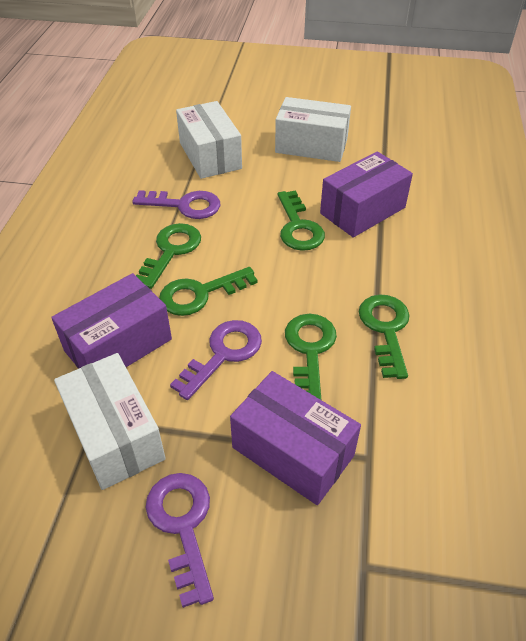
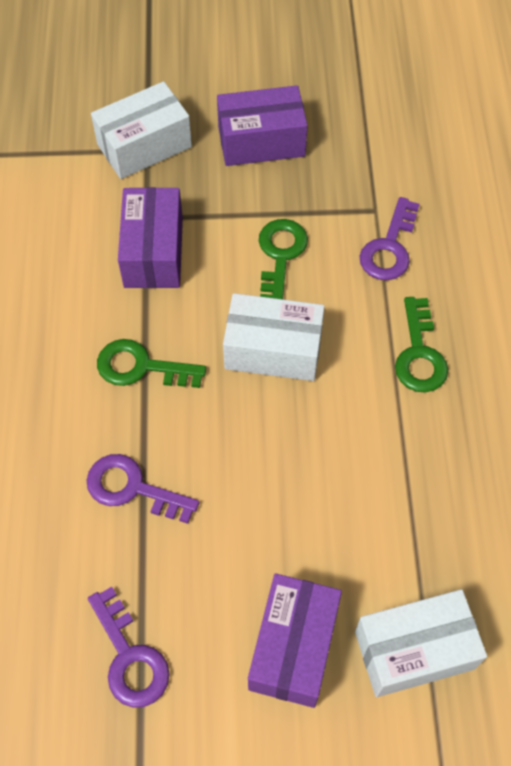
green key: 5 -> 3

